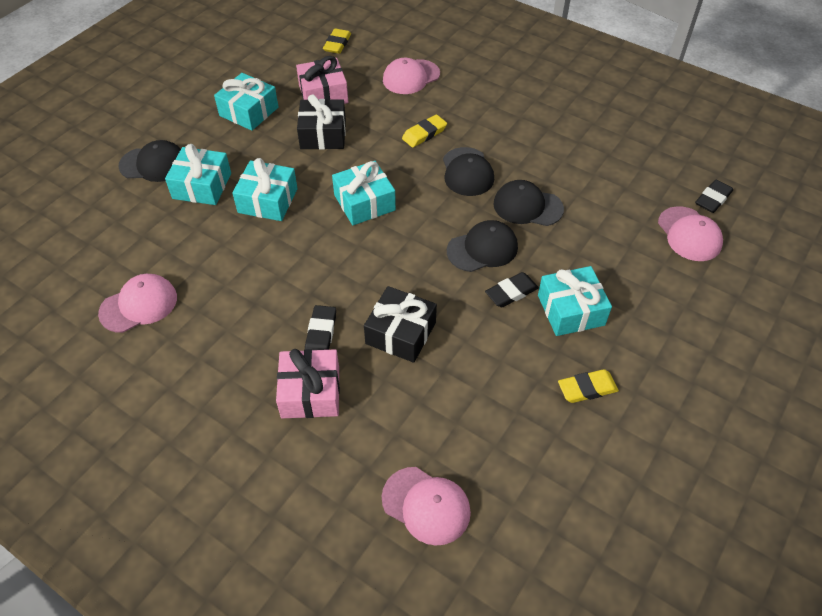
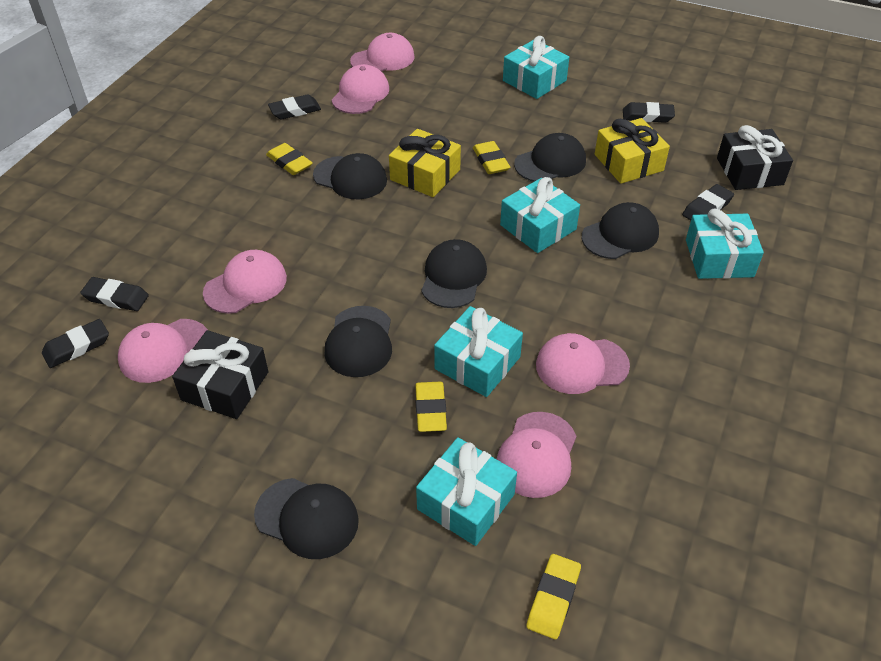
black cap: 4 -> 6
black eraser: 3 -> 5
pink cap: 4 -> 6
pink gift: 2 -> 0
yellow eraser: 3 -> 4
yellow gift: 0 -> 2

